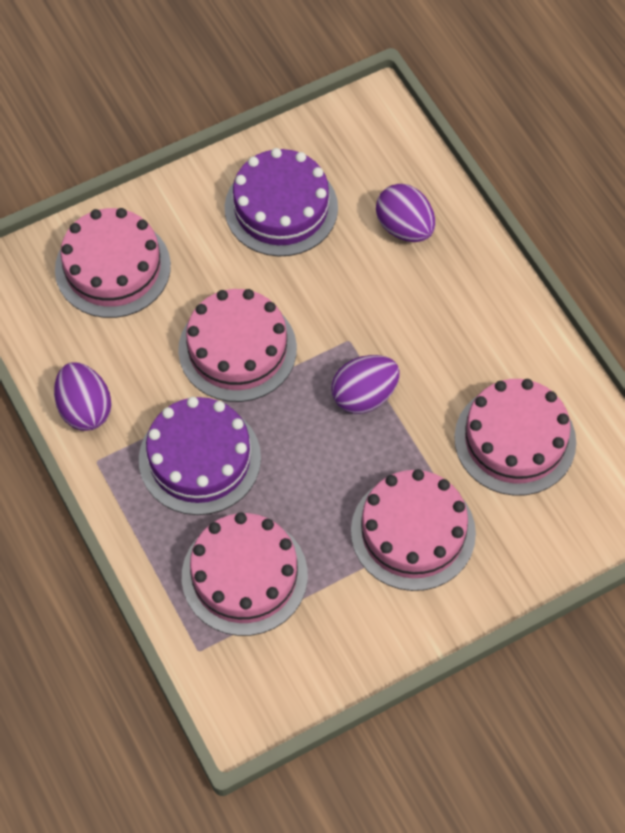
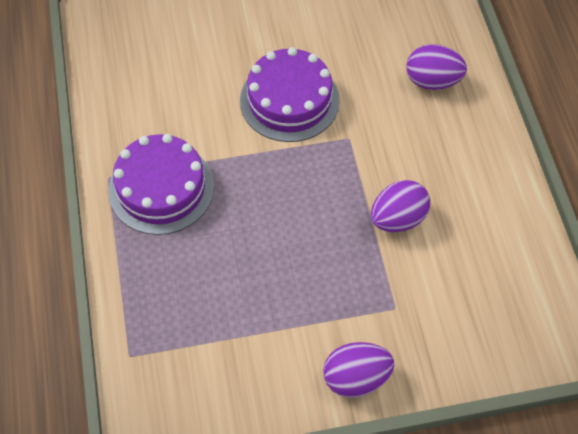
pink cake: 5 -> 0

